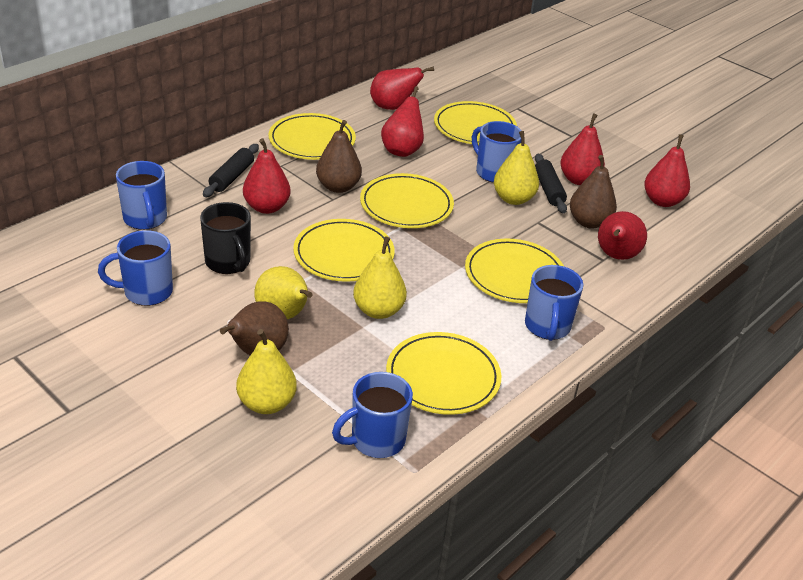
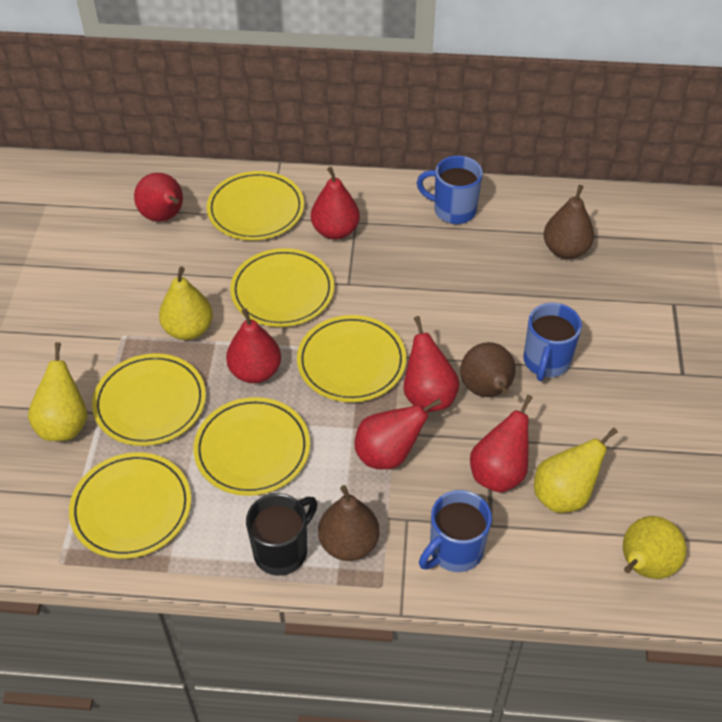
black rolling pin: 2 -> 0
blue mug: 5 -> 3

